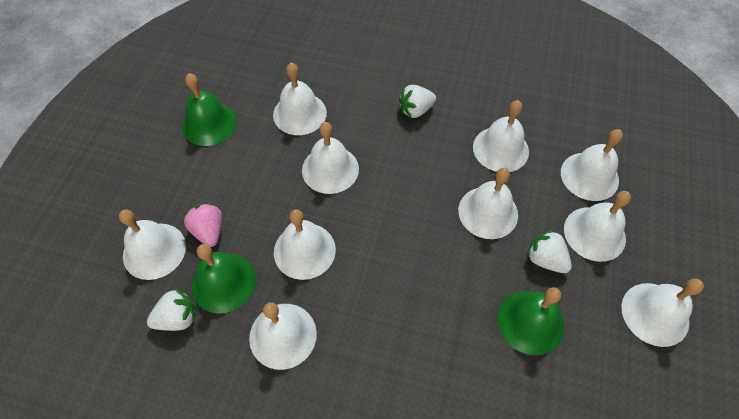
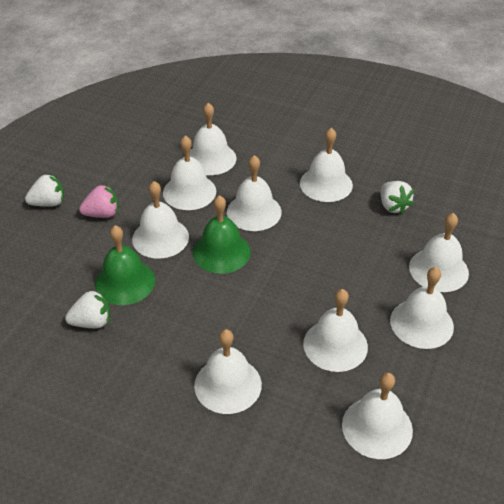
green bell: 3 -> 2

